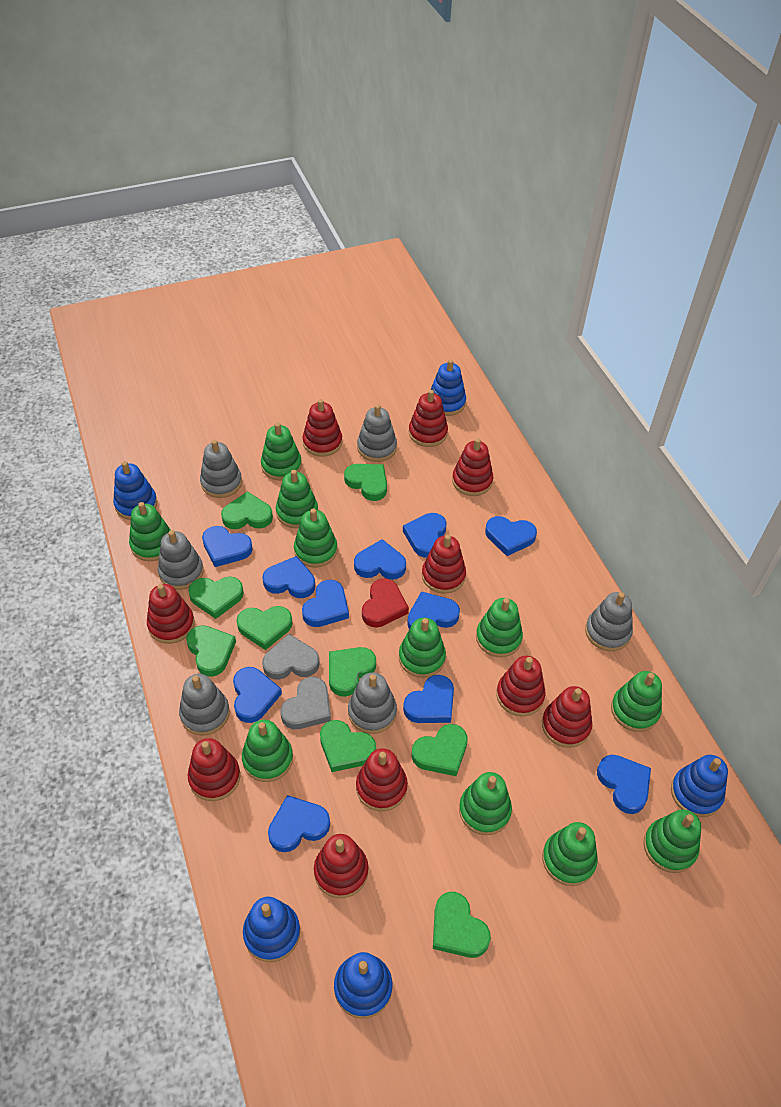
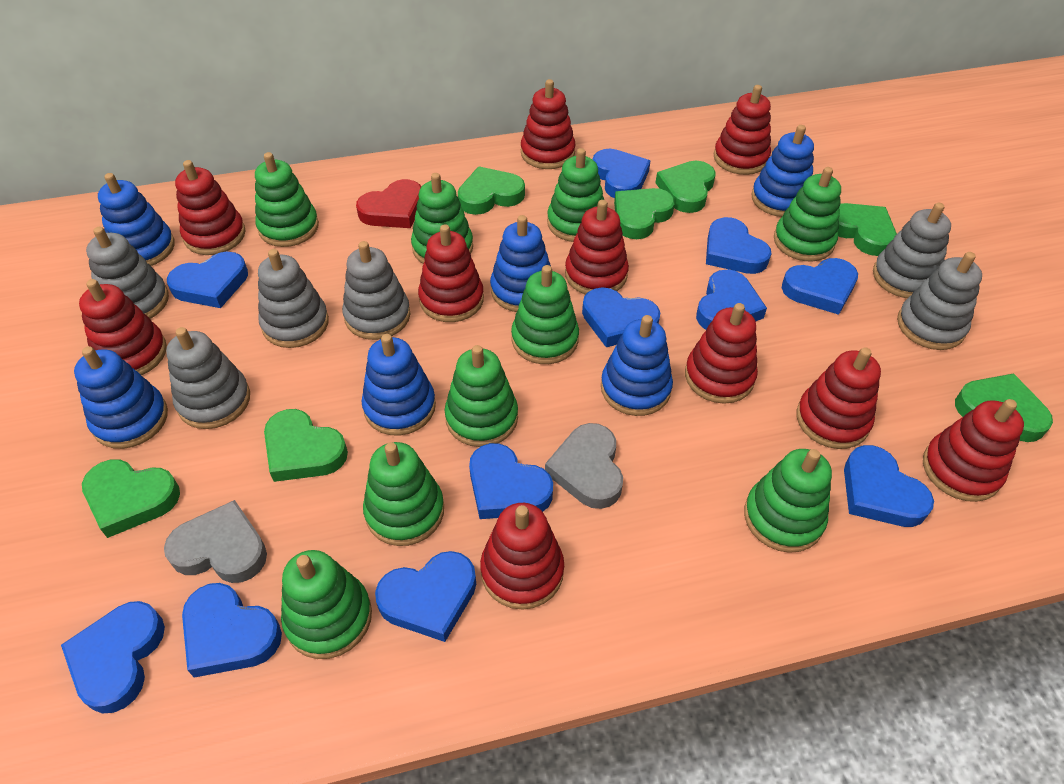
blue stacking toy: 5 -> 6
green heart: 9 -> 7
green stacking toy: 11 -> 9

